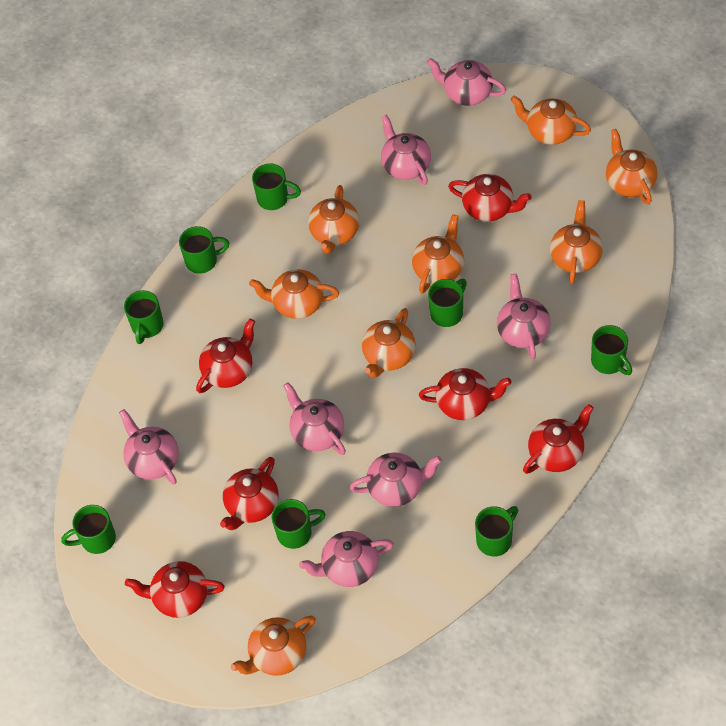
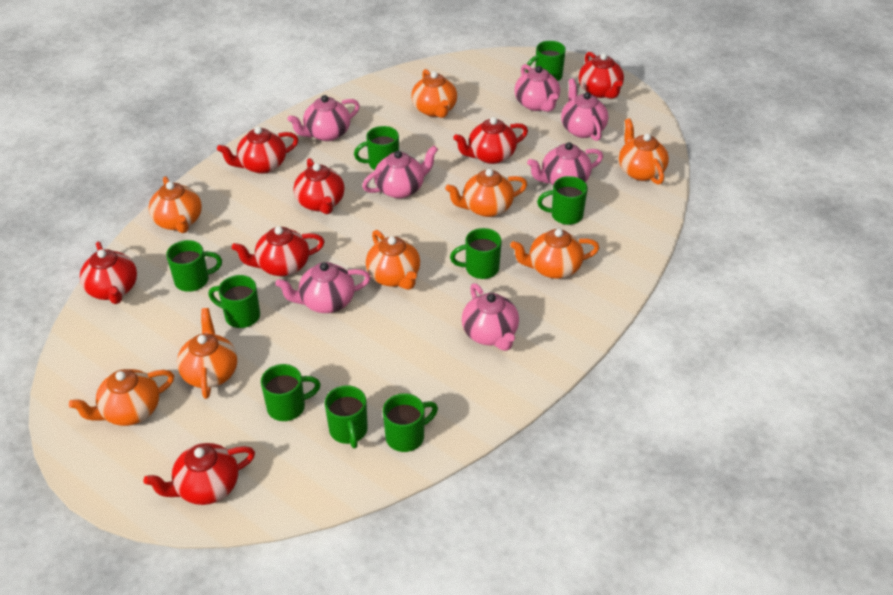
green mug: 8 -> 9
red teapot: 6 -> 7

